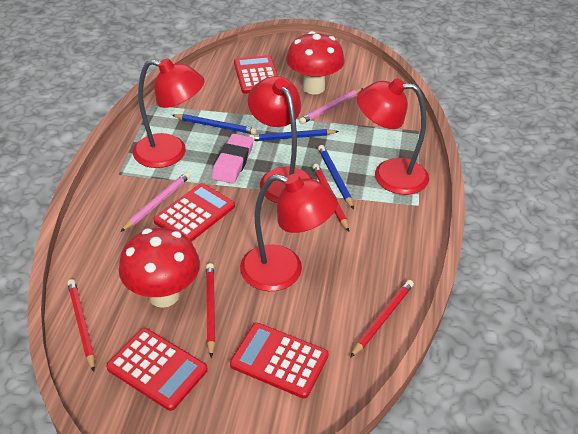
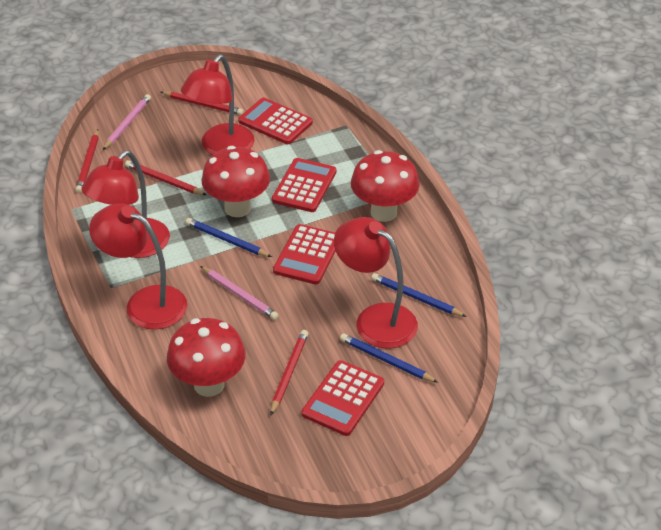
pink eraser: 1 -> 0
red mushroom: 2 -> 3

